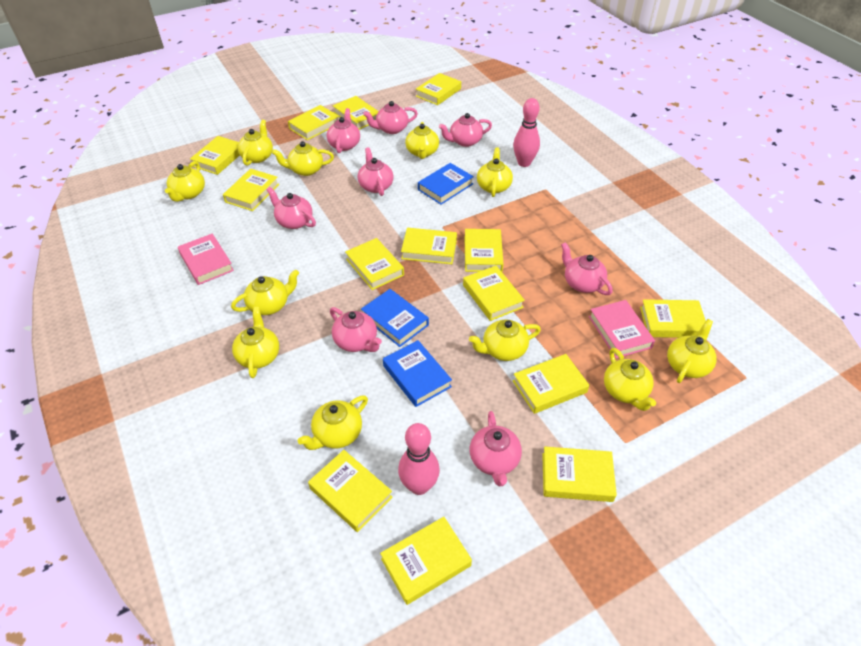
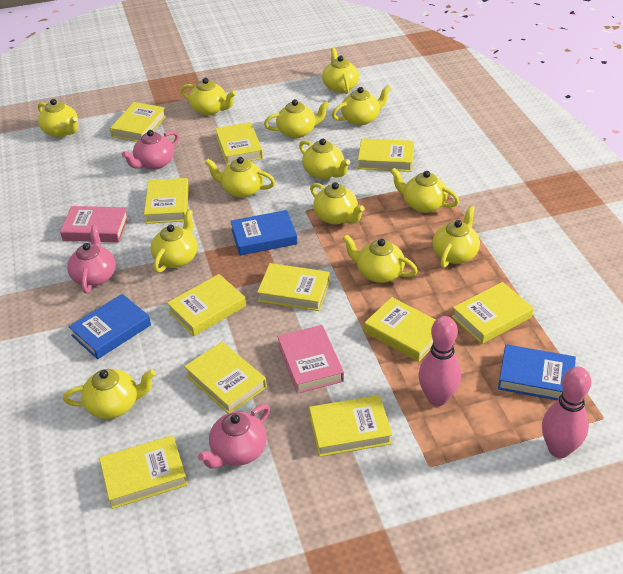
pink teapot: 8 -> 3
yellow book: 14 -> 11
yellow teapot: 11 -> 13

